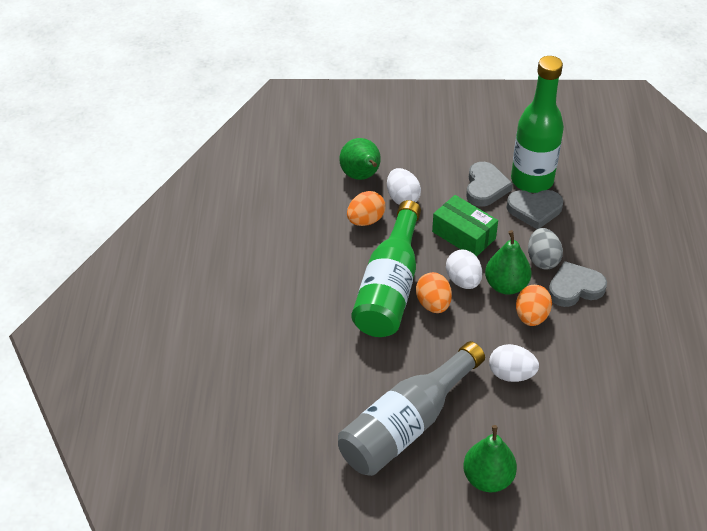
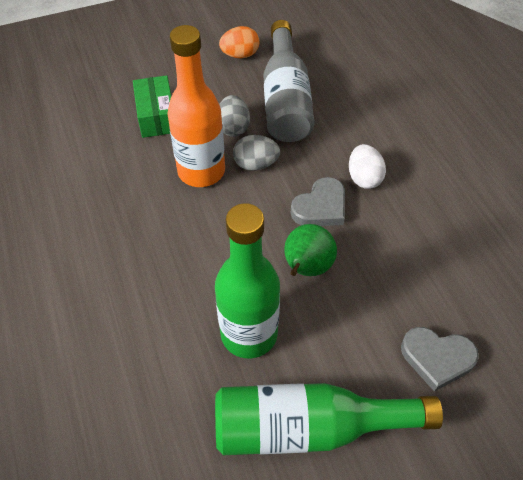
green pear: 3 -> 1
grey egg: 1 -> 2
grey heart: 3 -> 2
orange bottle: 0 -> 1
orange egg: 3 -> 1
white egg: 3 -> 1

